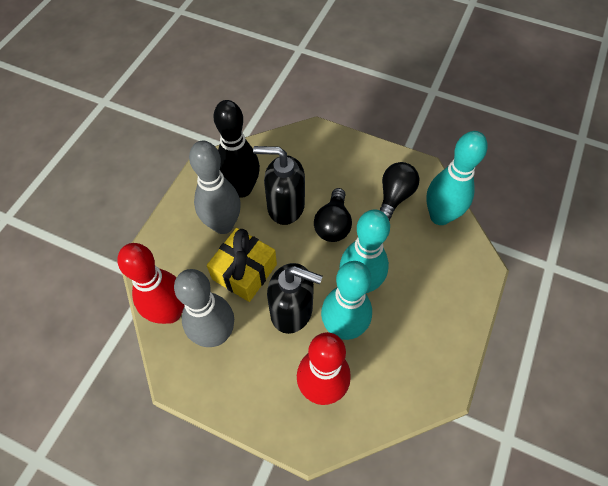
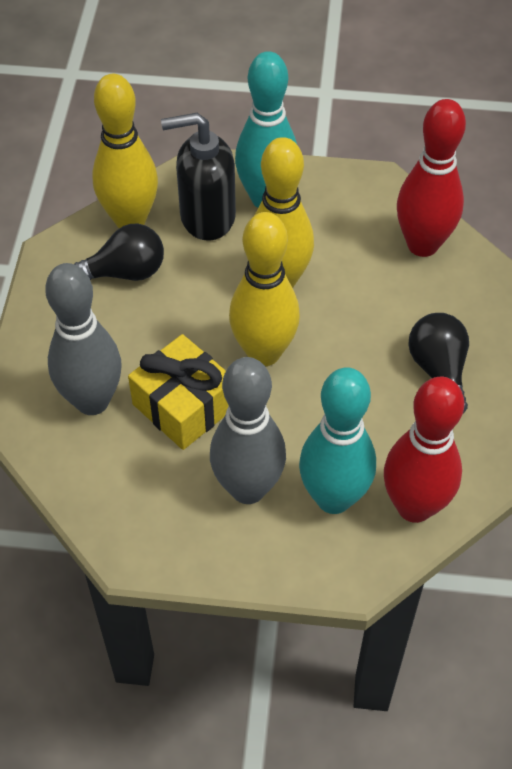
black bowling pin: 1 -> 0
black soap dispenser: 2 -> 1
turquoise bowling pin: 3 -> 2
yellow bowling pin: 0 -> 3

